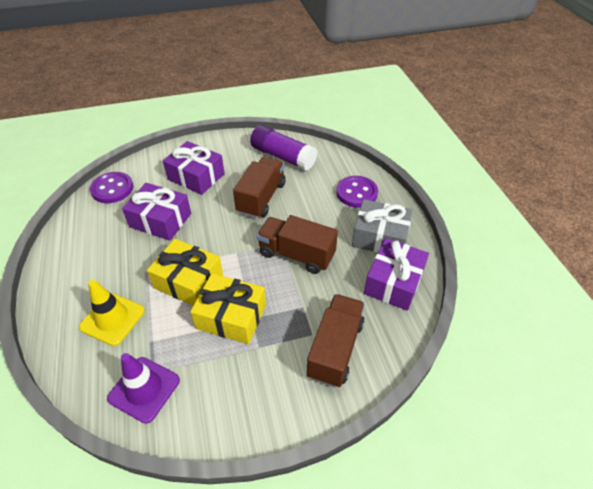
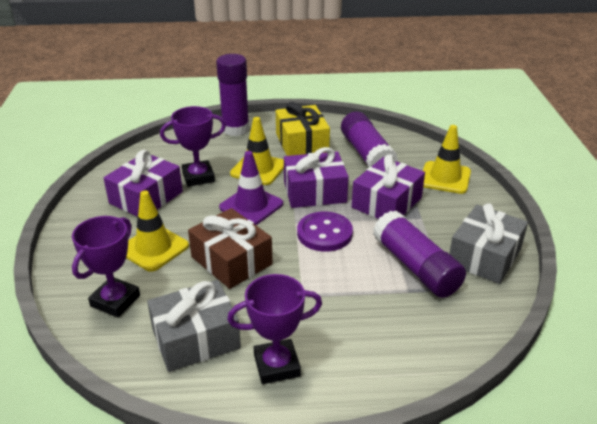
brown gift: 0 -> 1
brown truck: 3 -> 0
grey gift: 1 -> 2
purple button: 2 -> 1
purple glue stick: 1 -> 3
purple trophy: 0 -> 3
yellow gift: 2 -> 1
yellow traffic cone: 1 -> 3

